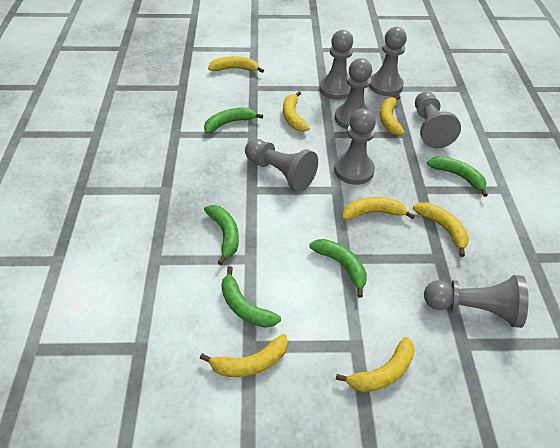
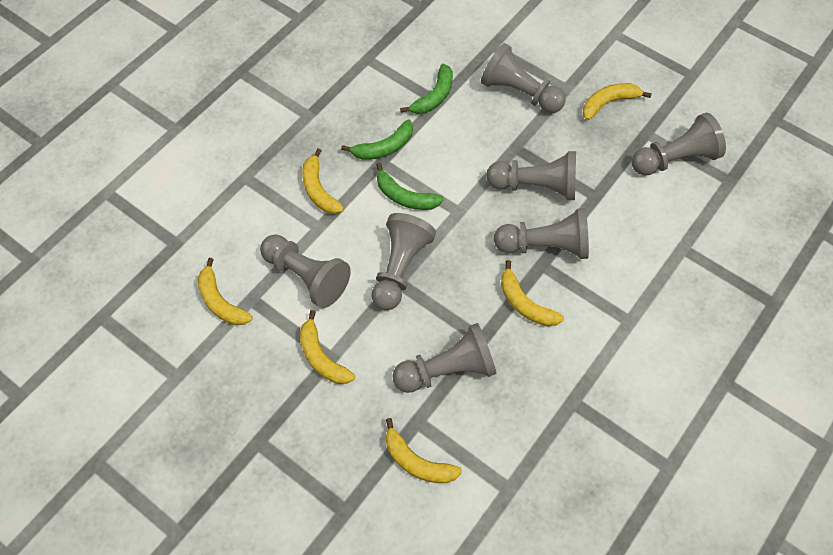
green banana: 5 -> 3
yellow banana: 7 -> 6

